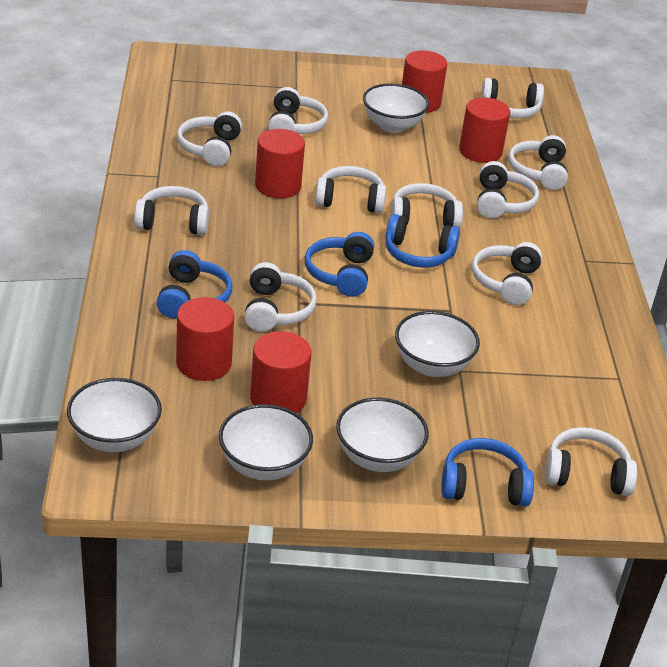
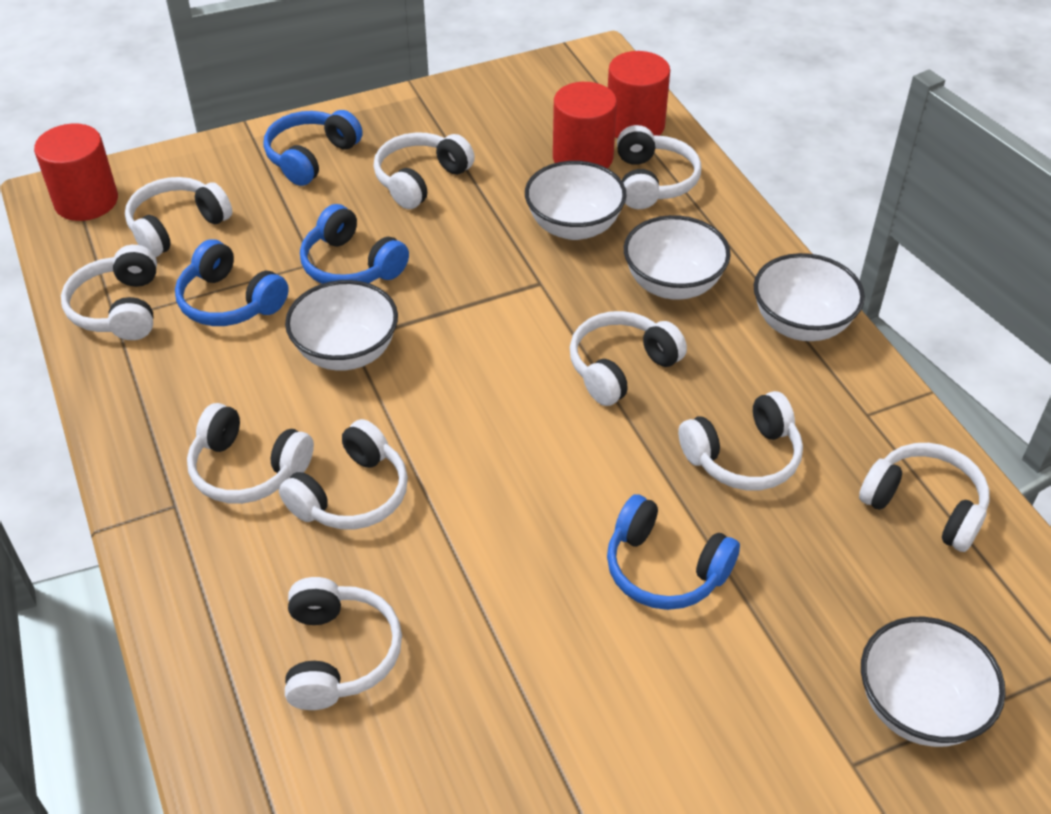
red cylinder: 5 -> 3
white headphones: 11 -> 10

